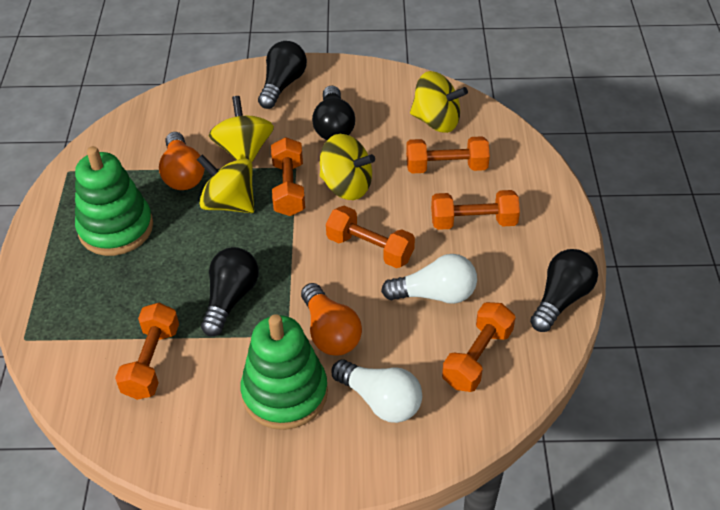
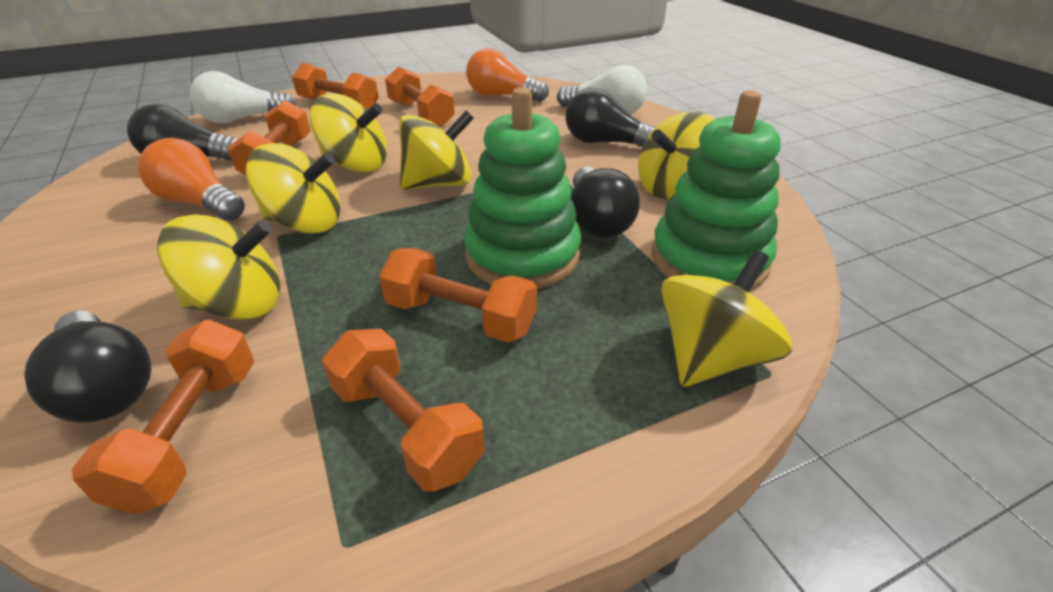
yellow spinning top: 4 -> 6

